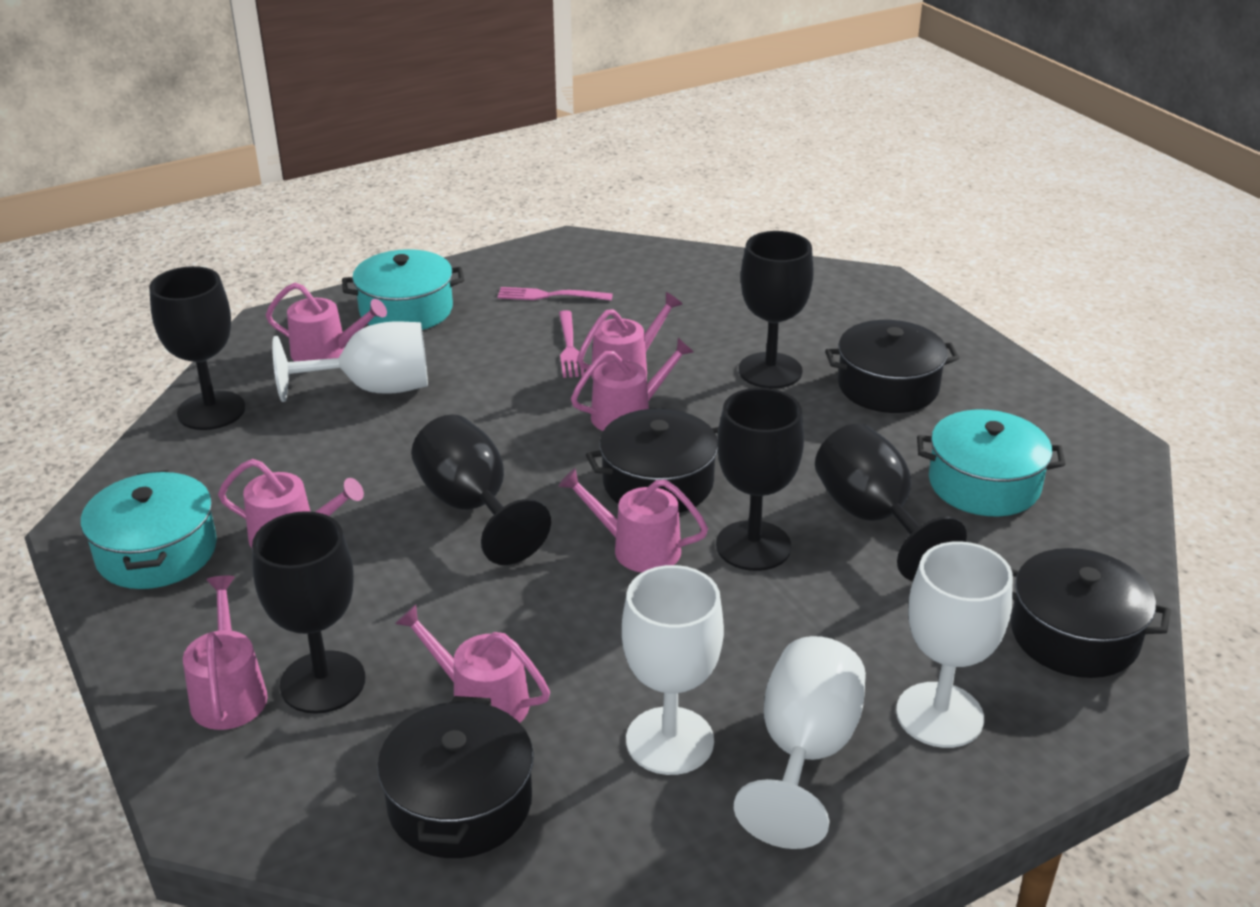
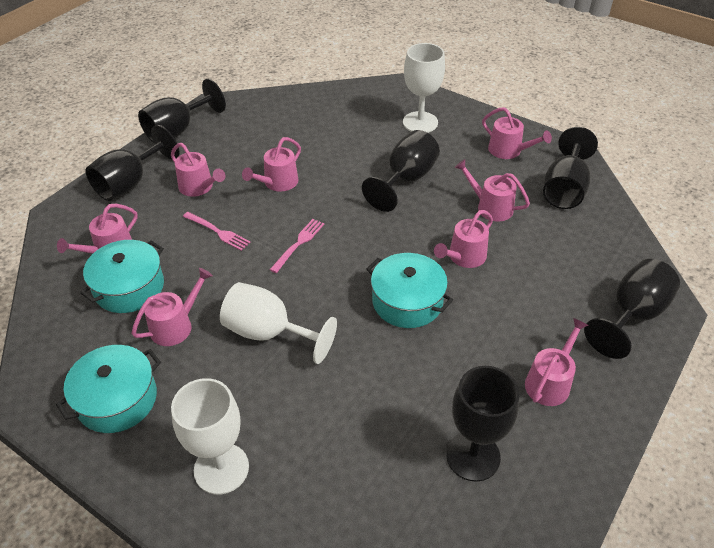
black pot: 4 -> 0
pink watering can: 7 -> 8
white goblet: 4 -> 3

